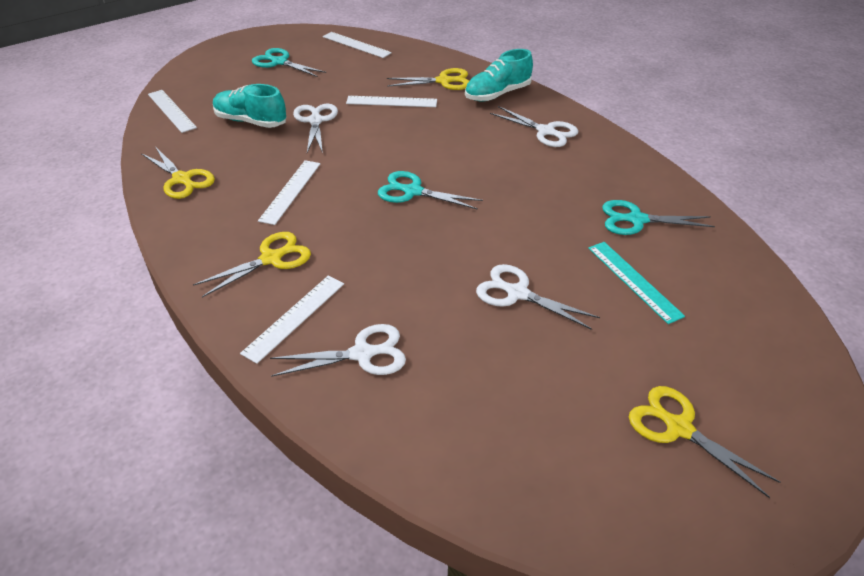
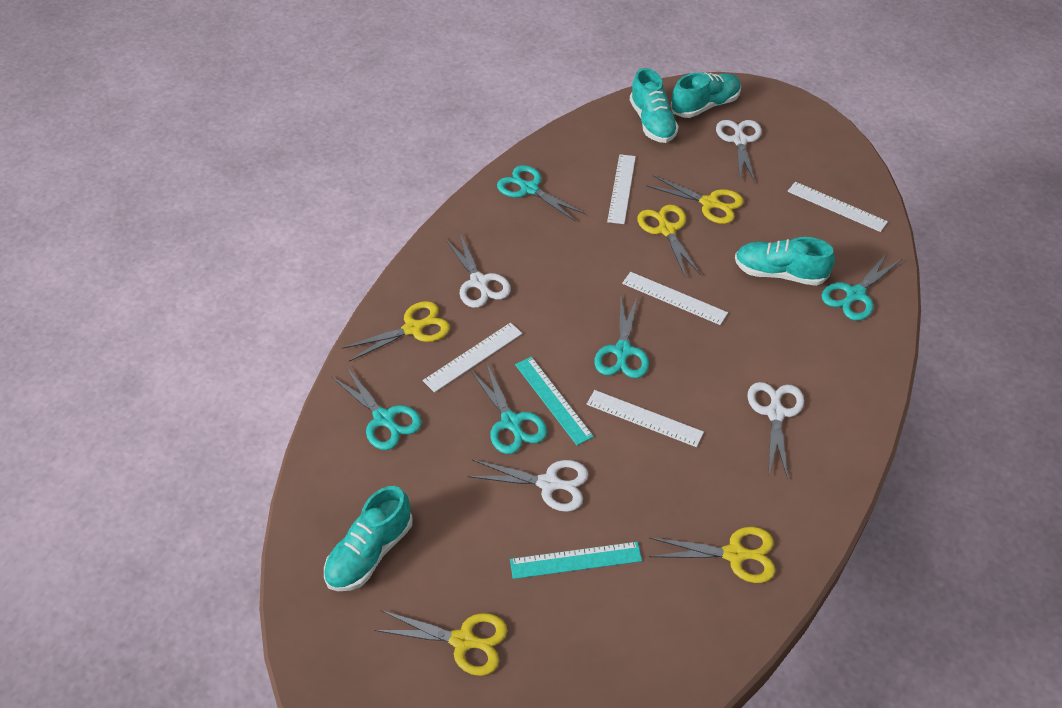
turquoise ruler: 1 -> 2
turquoise scissors: 3 -> 5
turquoise shoe: 2 -> 4
yellow scissors: 4 -> 5

